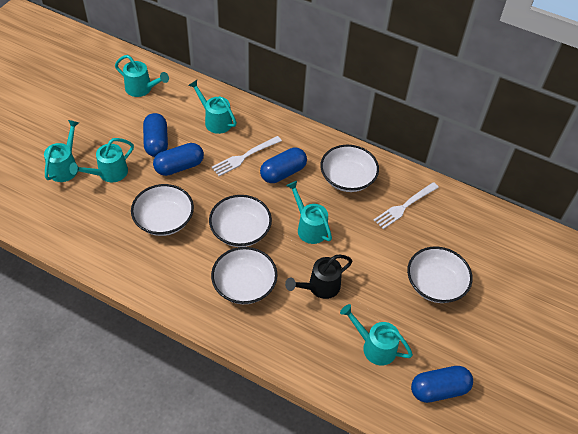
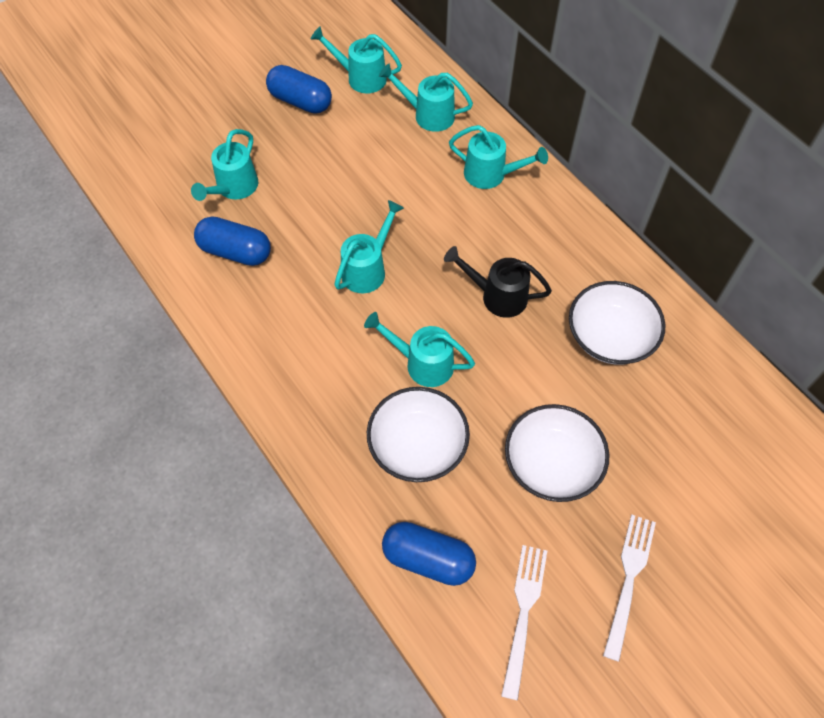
blue capsule: 4 -> 3
white bowl: 5 -> 3

